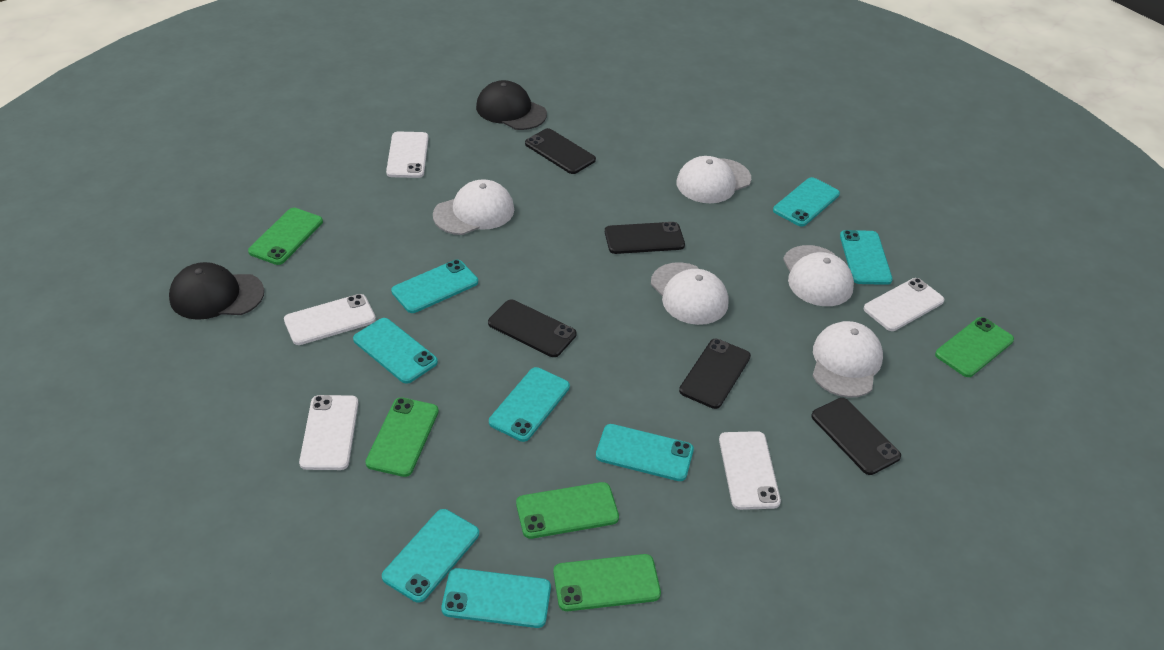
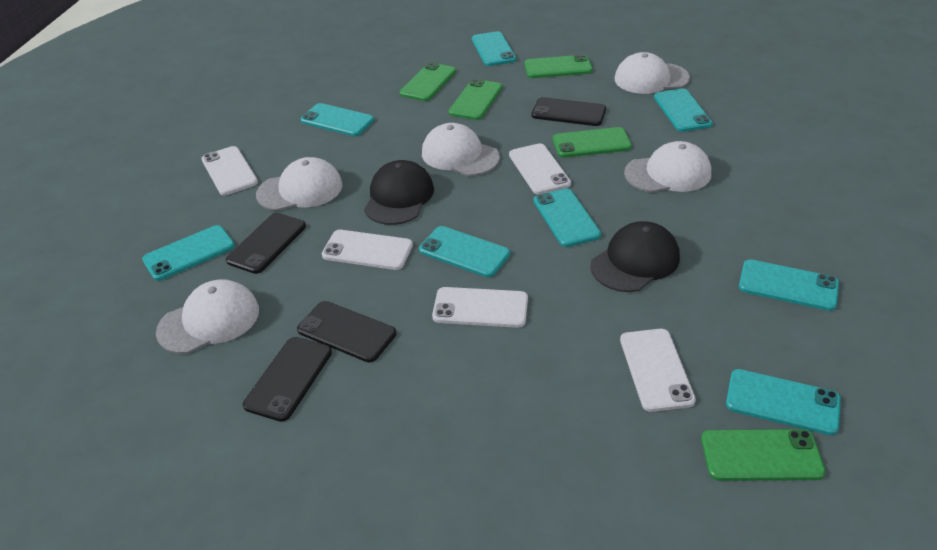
black phone: 5 -> 4

